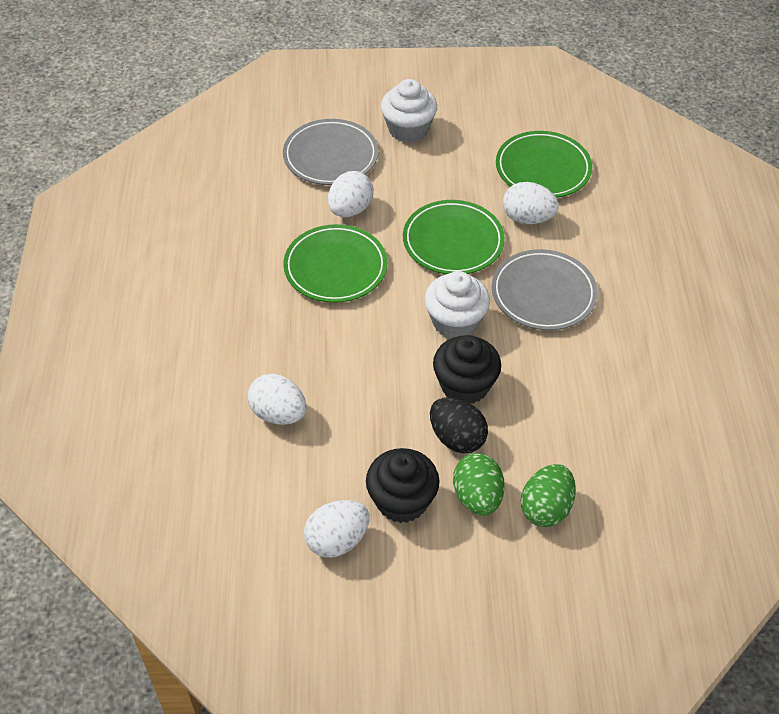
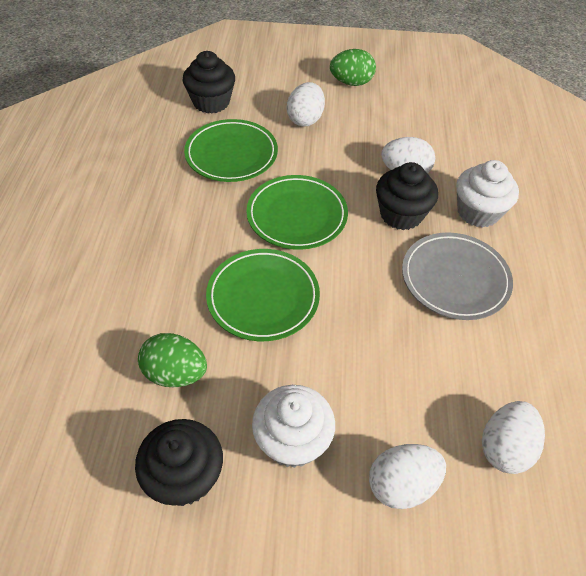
black cupcake: 2 -> 3
black egg: 1 -> 0
grey plate: 2 -> 1

